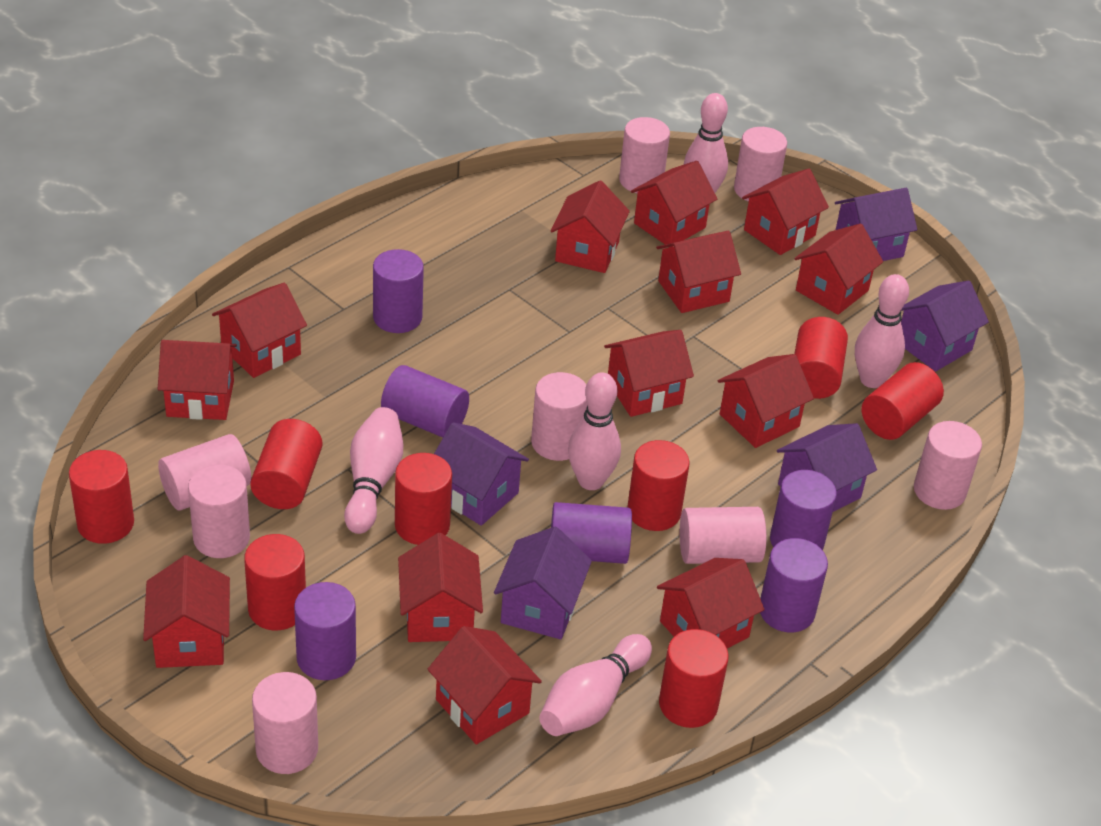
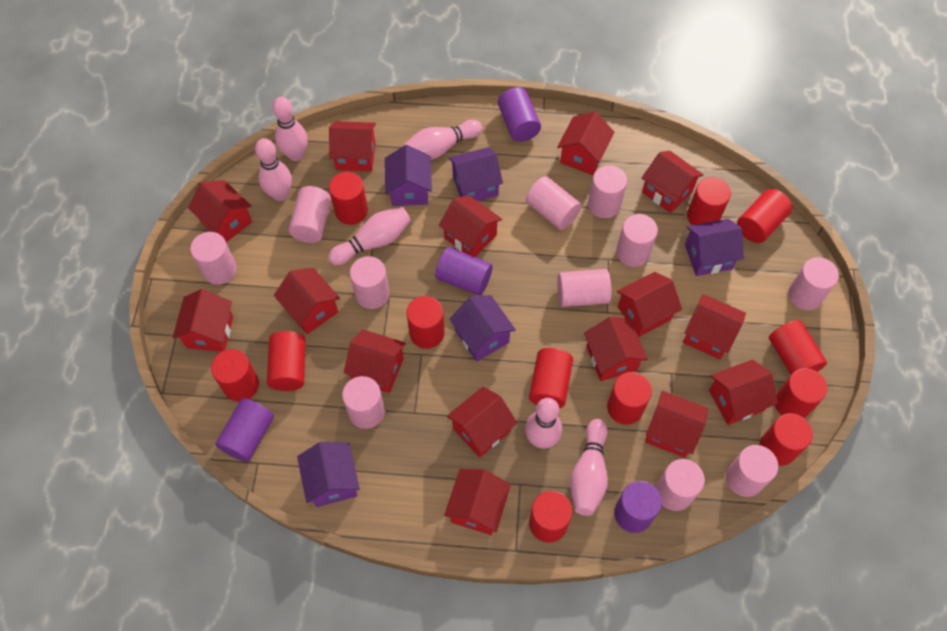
pink bowling pin: 5 -> 6
pink cylinder: 8 -> 11
purple cylinder: 6 -> 4
red cylinder: 8 -> 12
red house: 13 -> 15

